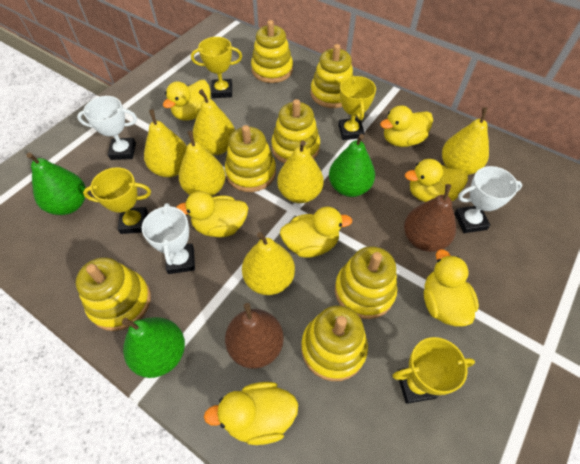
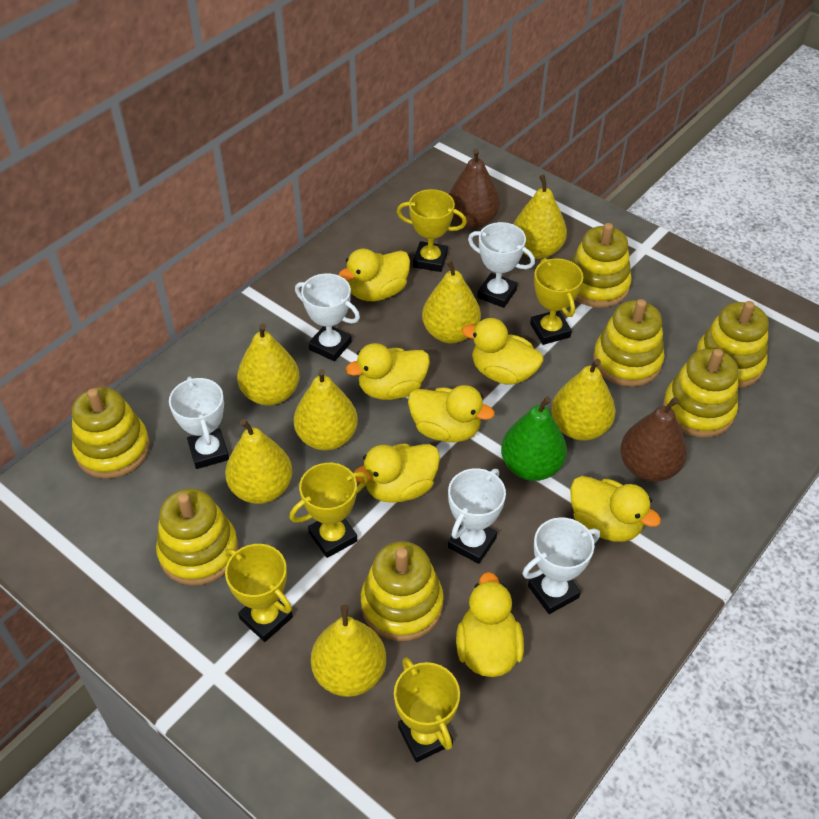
green pear: 3 -> 1
white trophy: 3 -> 5
yellow pear: 6 -> 7
yellow trophy: 4 -> 5

